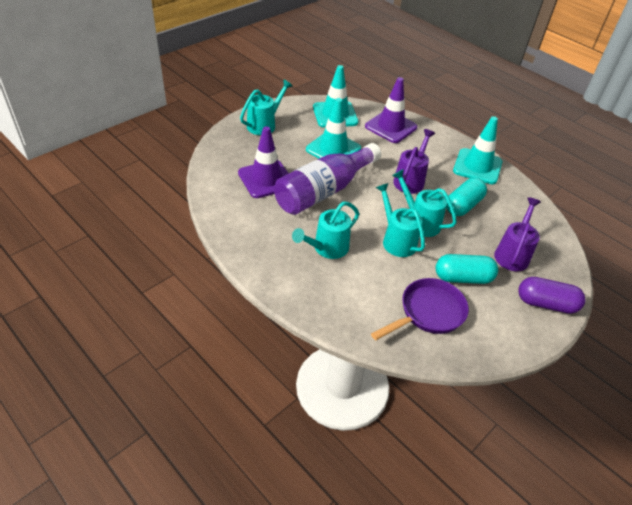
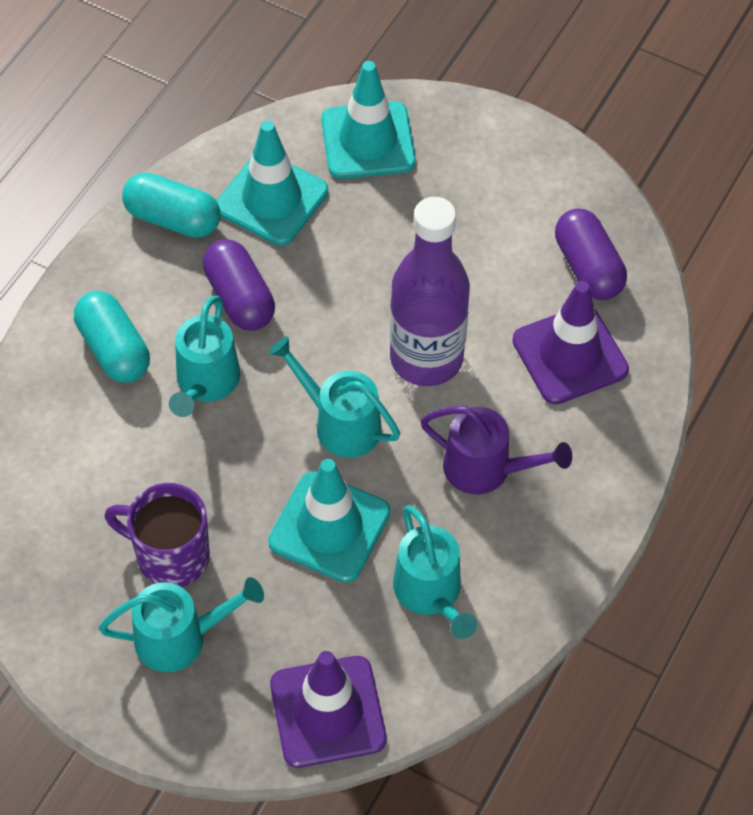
purple capsule: 1 -> 2
purple mug: 0 -> 1
purple pan: 1 -> 0
purple watering can: 2 -> 1

